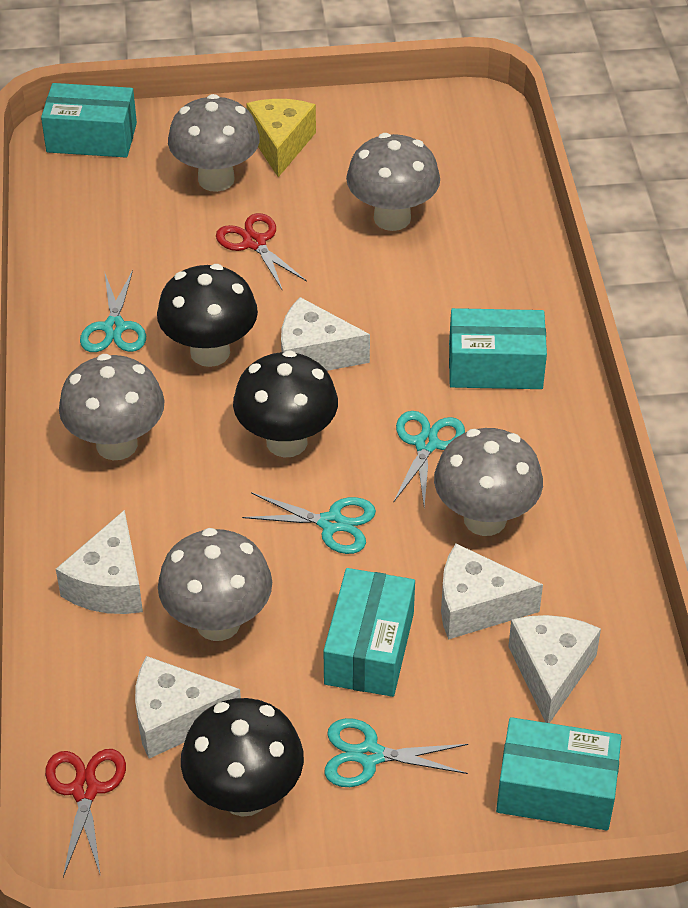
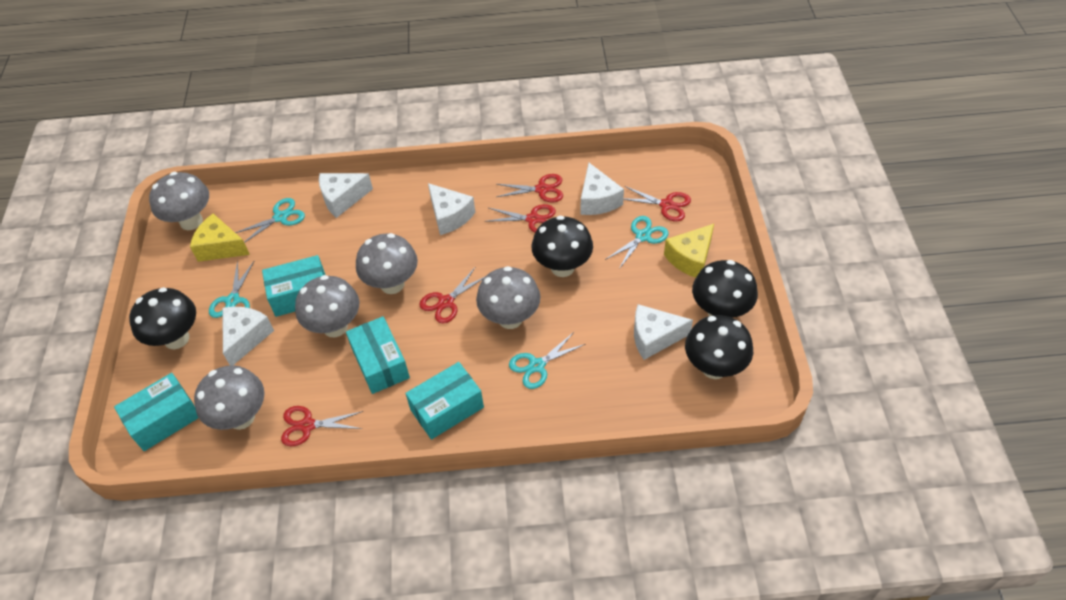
black mushroom: 3 -> 4
red scissors: 2 -> 5
yellow cheese: 1 -> 2

